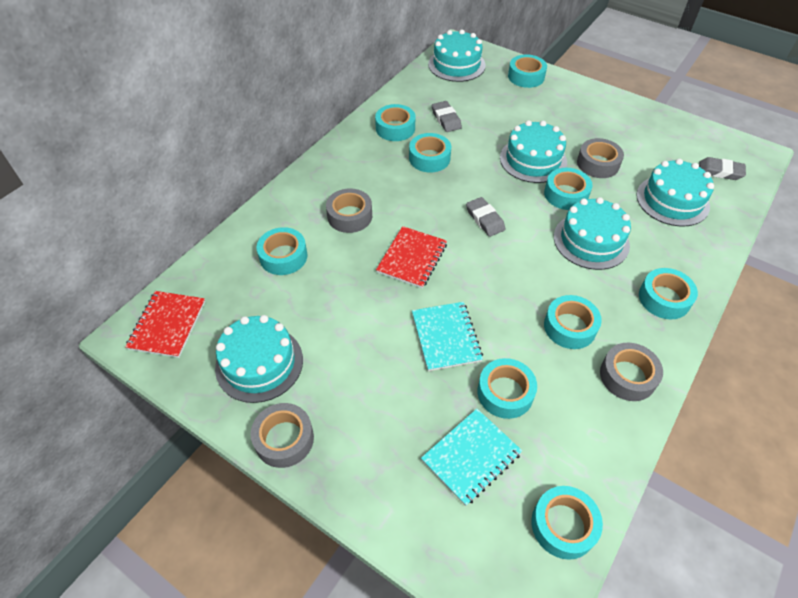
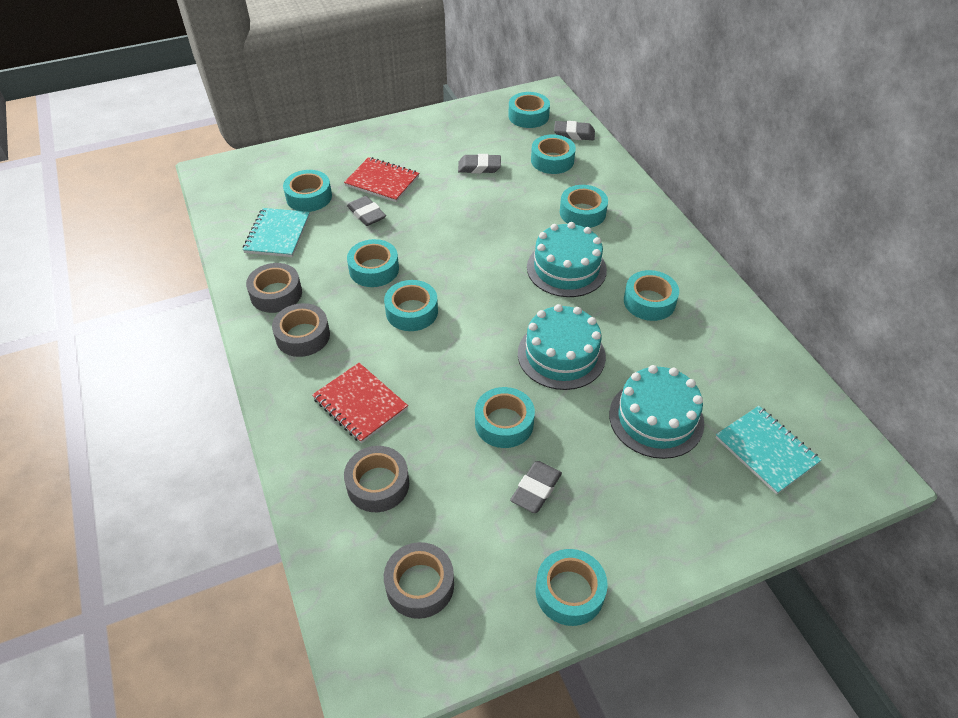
grey eraser: 3 -> 4
turquoise cake: 5 -> 3

